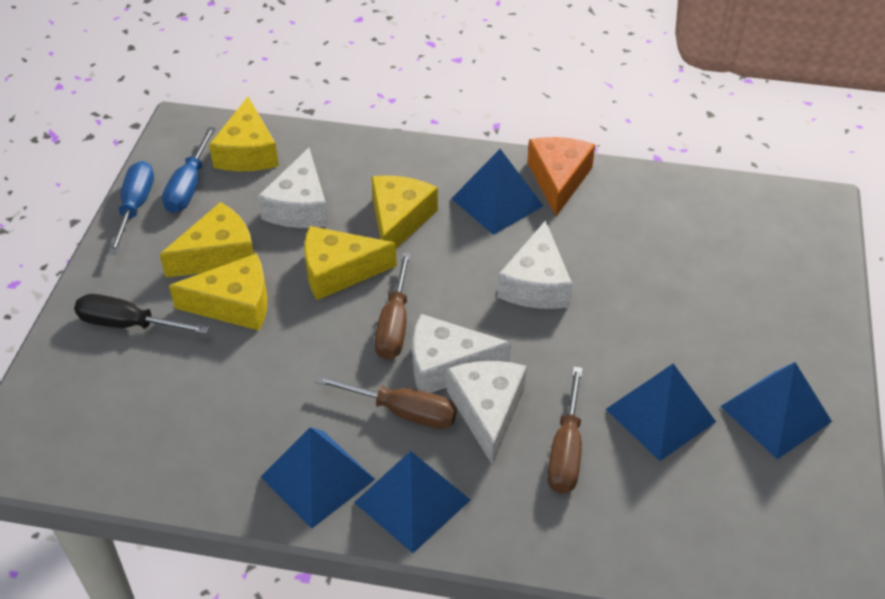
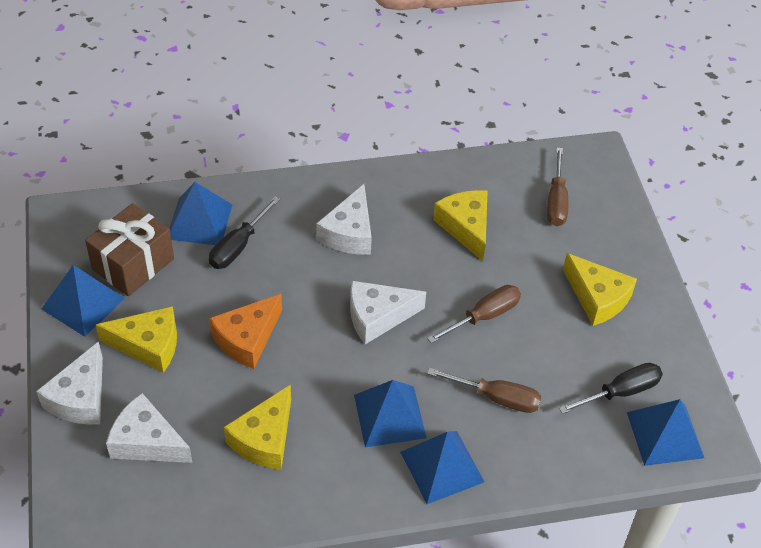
black screwdriver: 1 -> 2
blue screwdriver: 2 -> 0
brown gift: 0 -> 1
yellow cheese: 5 -> 4

